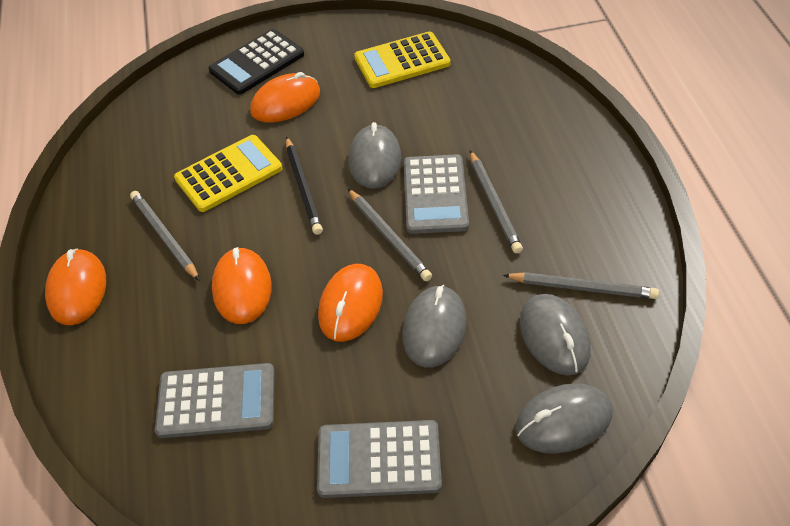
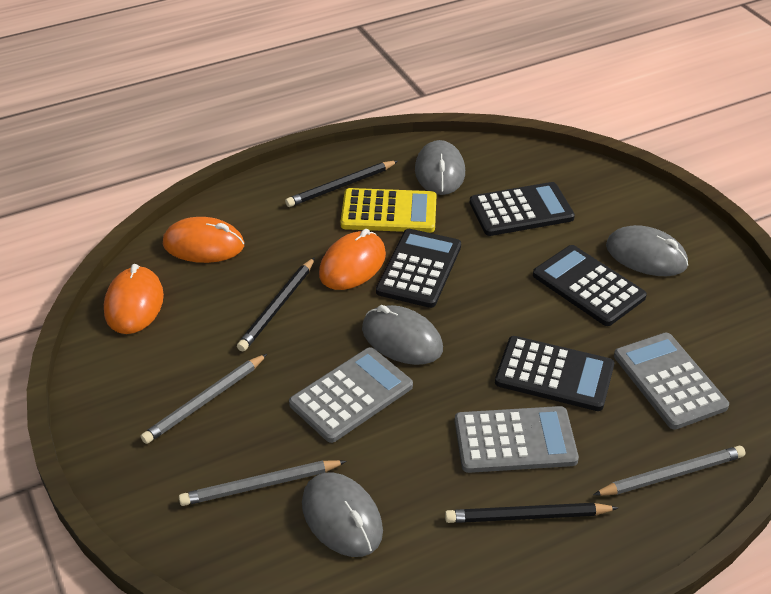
black calculator: 1 -> 4
black pencil: 1 -> 3
grey pencil: 4 -> 3
orange mouse: 4 -> 3
yellow calculator: 2 -> 1

